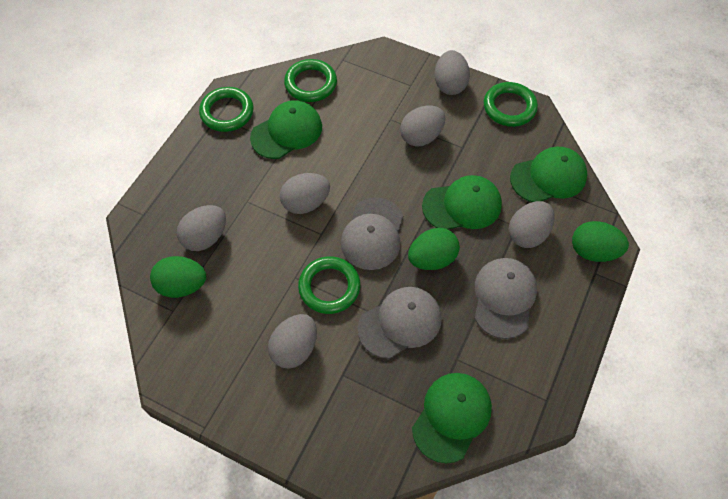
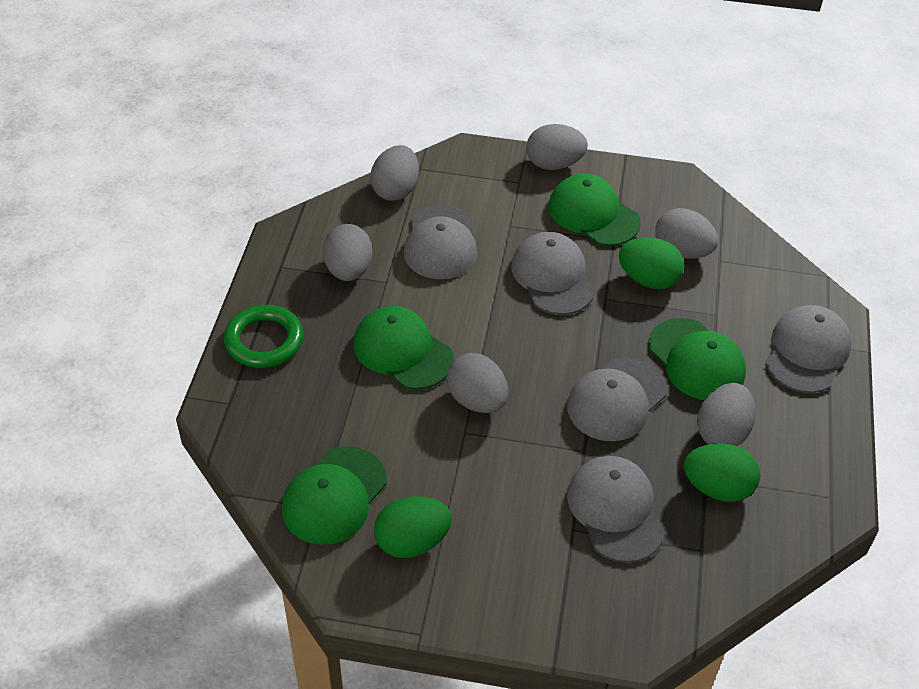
green ring: 4 -> 1
grey cap: 3 -> 5

